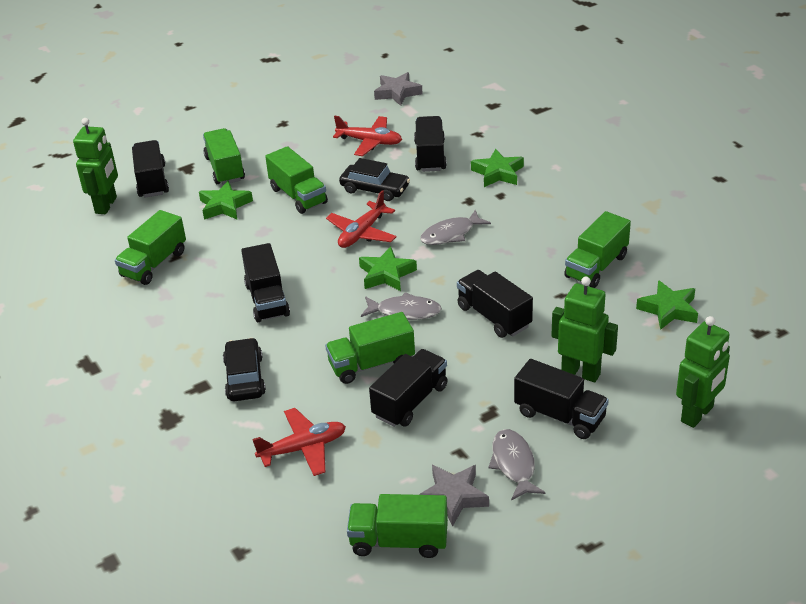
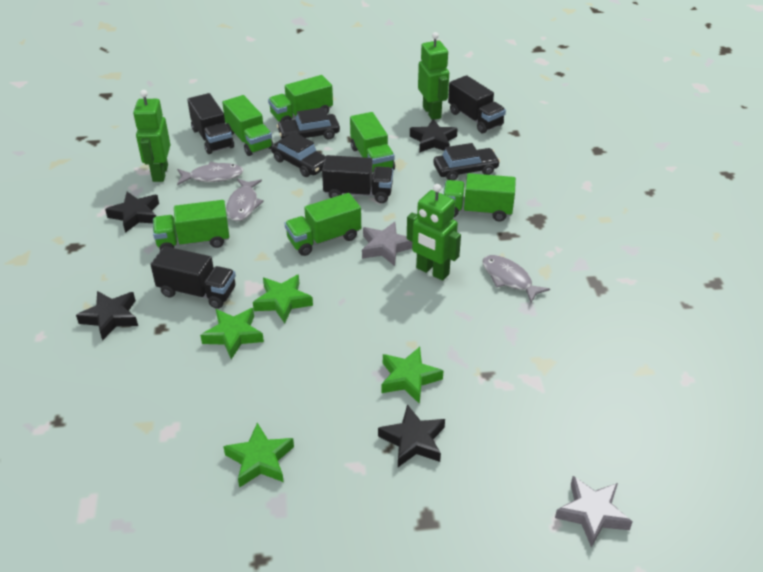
black car: 2 -> 3
black star: 0 -> 4
black truck: 6 -> 4
red plane: 3 -> 0

